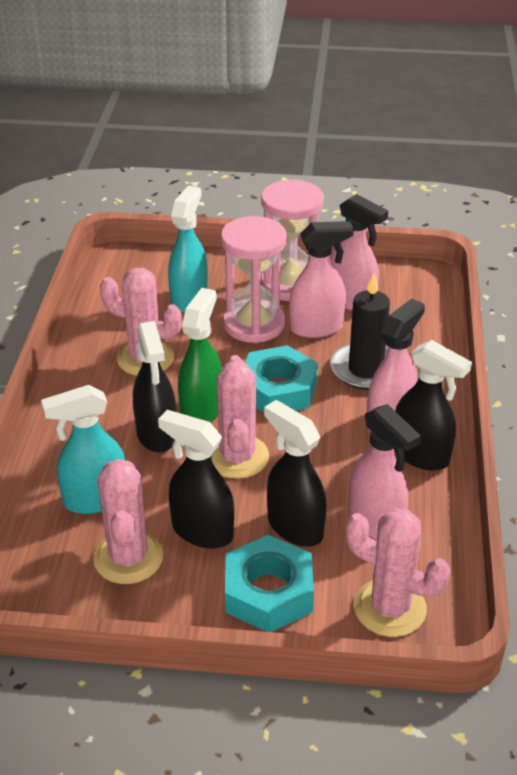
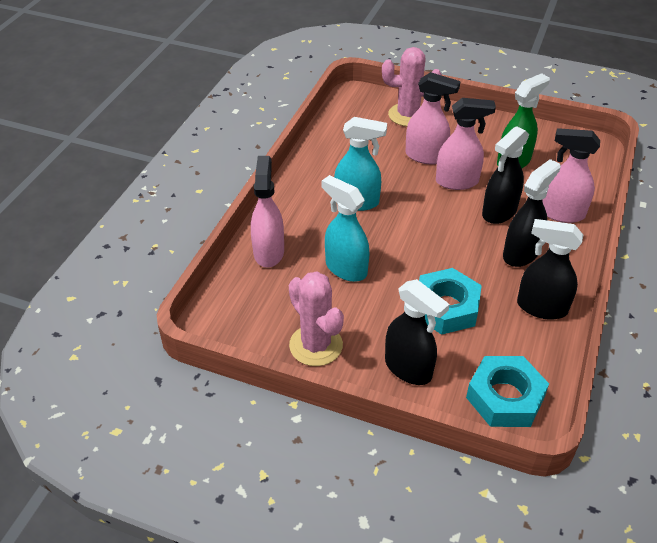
black candle: 1 -> 0
pink cactus: 4 -> 2
pink hourglass: 2 -> 0

